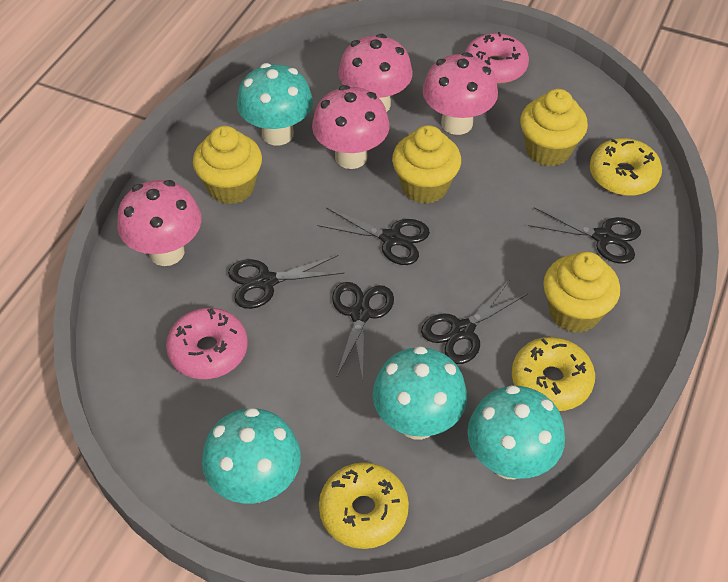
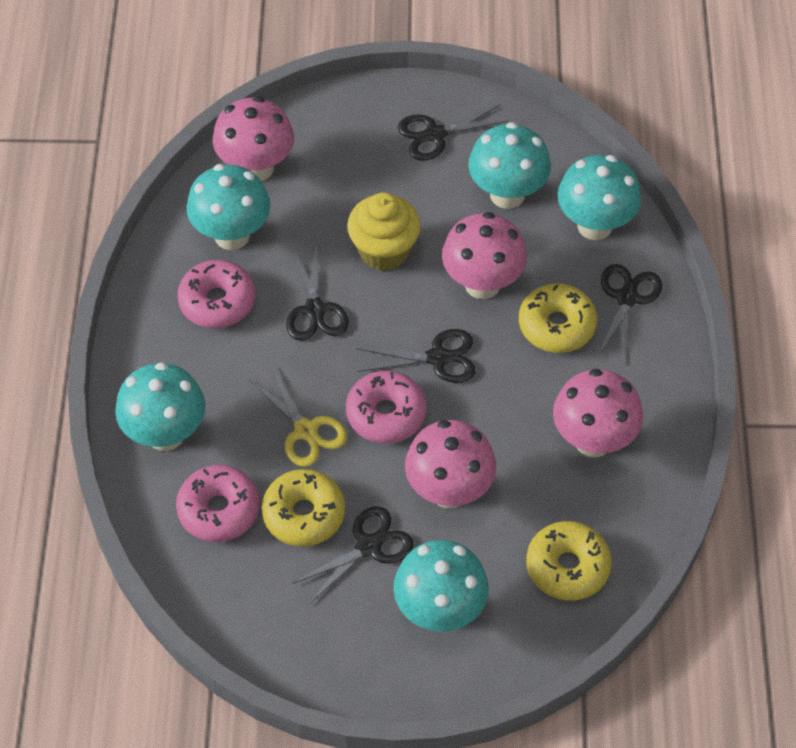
pink donut: 2 -> 3
turquoise mushroom: 4 -> 5
yellow cupcake: 4 -> 1
yellow scissors: 0 -> 1

